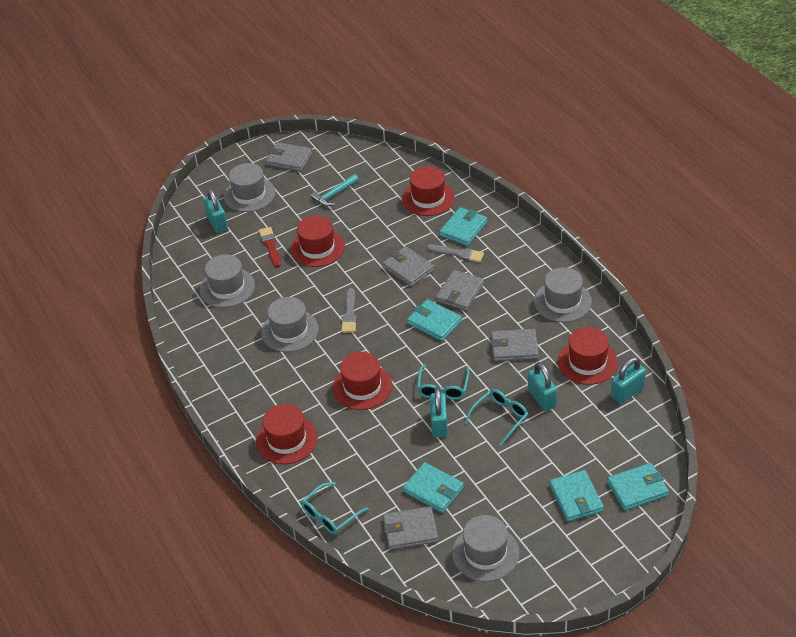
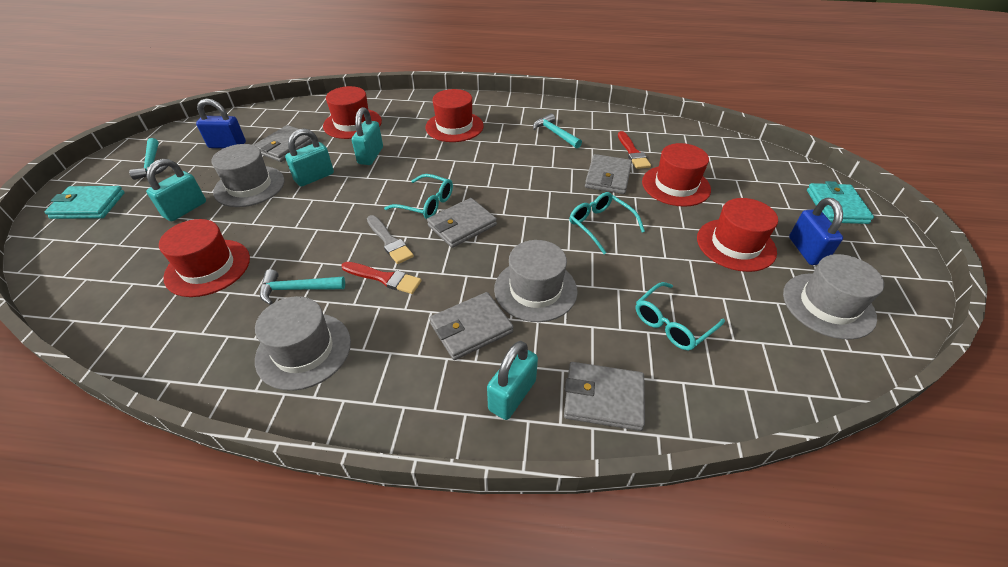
blue padlock: 0 -> 2
grey brush: 2 -> 1
grey hat: 5 -> 4
red brush: 1 -> 2
turquoise hammer: 1 -> 3
turquoise wallet: 5 -> 2

